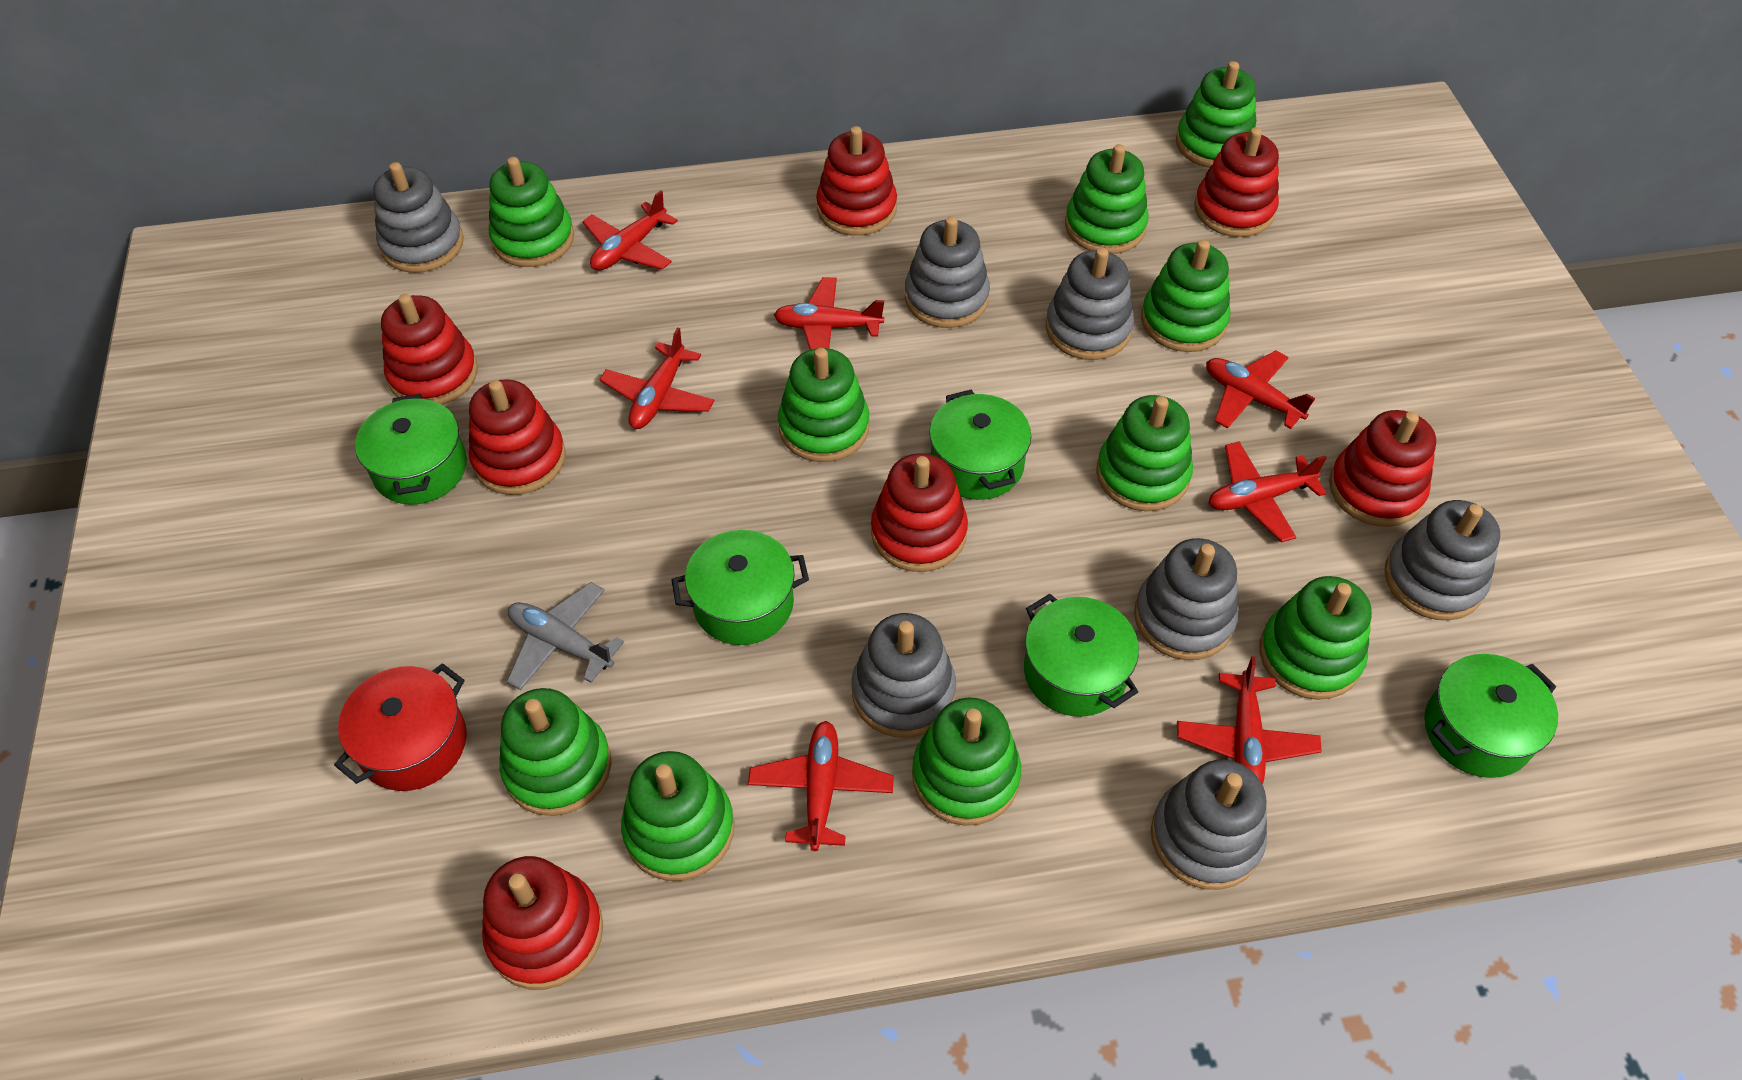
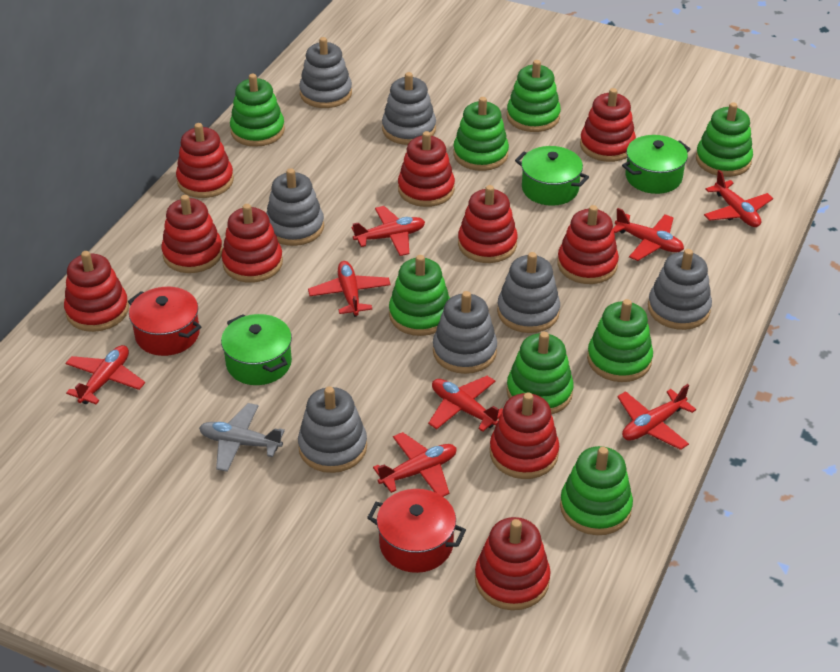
green pot: 5 -> 3
green stacking toy: 10 -> 8
red plane: 7 -> 8
red pot: 1 -> 2
red stacking toy: 7 -> 10

